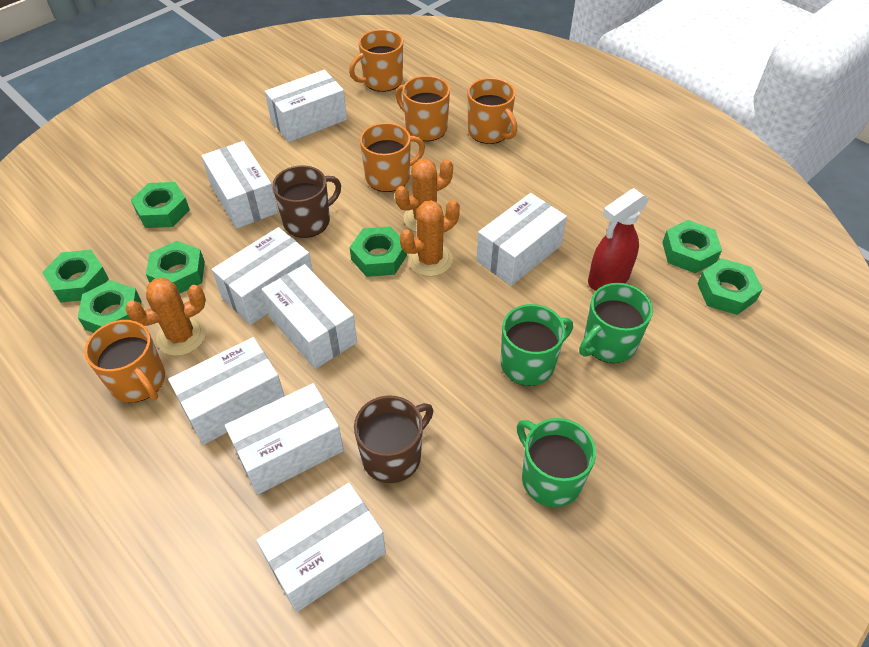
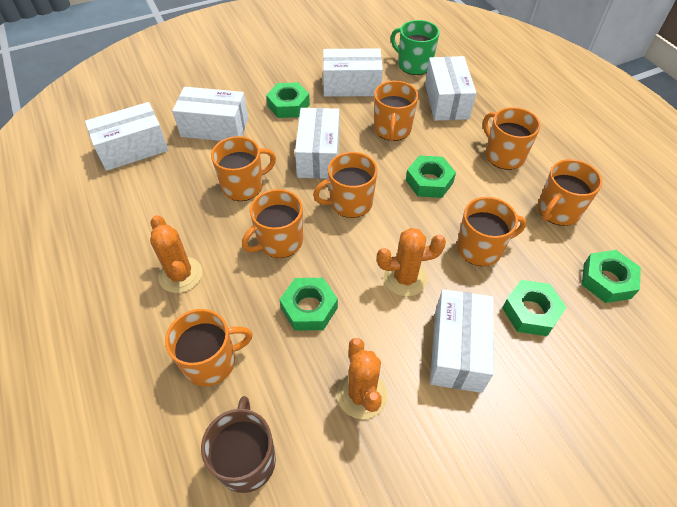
brown mug: 2 -> 1
green mug: 3 -> 1
green nut: 7 -> 5
orange mug: 5 -> 8
red spray bottle: 1 -> 0
white box: 8 -> 6

